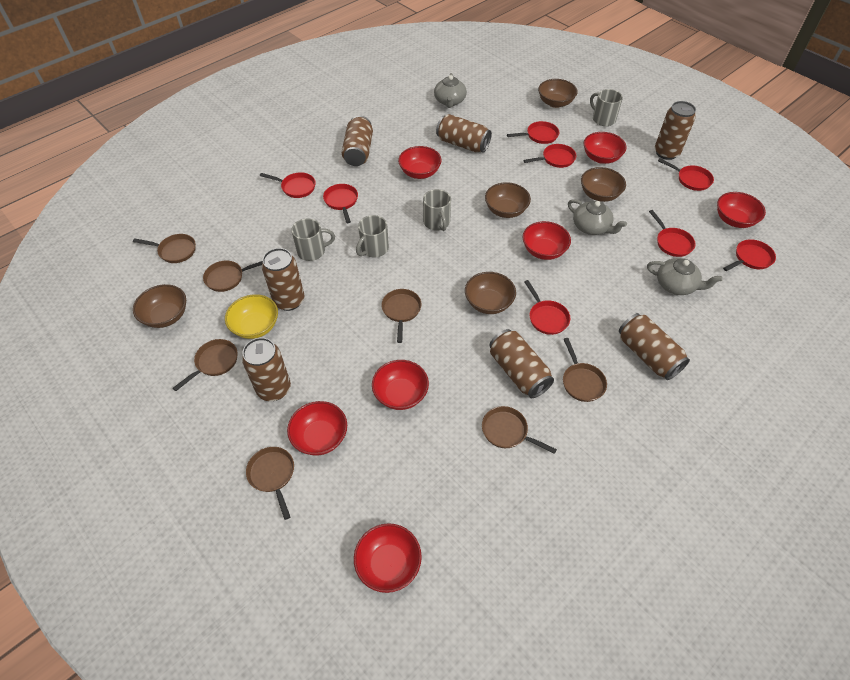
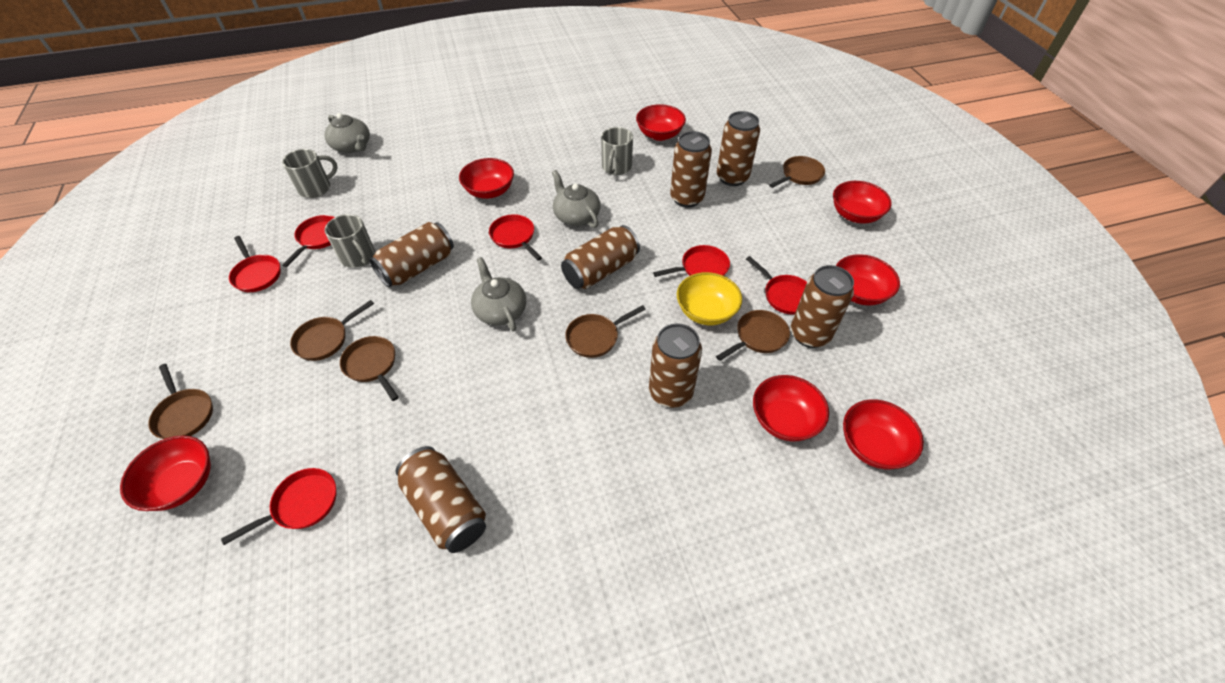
brown bowl: 5 -> 0
brown pan: 7 -> 6
grey mug: 4 -> 3
red pan: 8 -> 6

